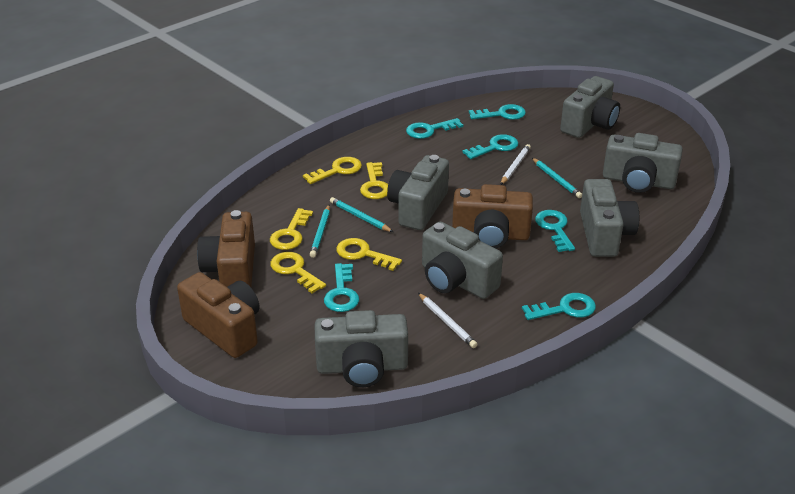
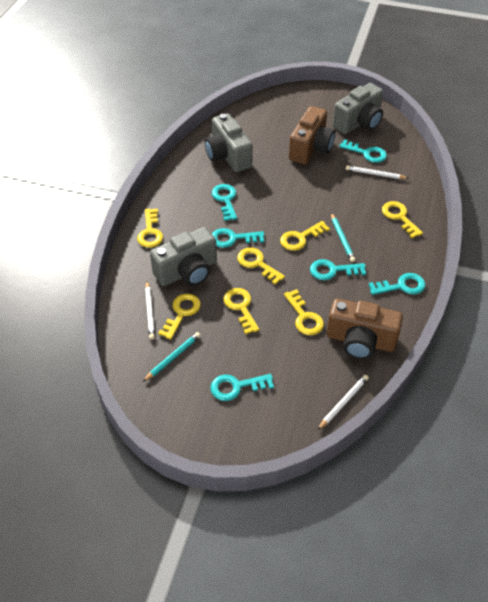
brown camera: 3 -> 2
grey camera: 6 -> 3
turquoise pencil: 3 -> 2
white pencil: 2 -> 3
yellow key: 5 -> 7

